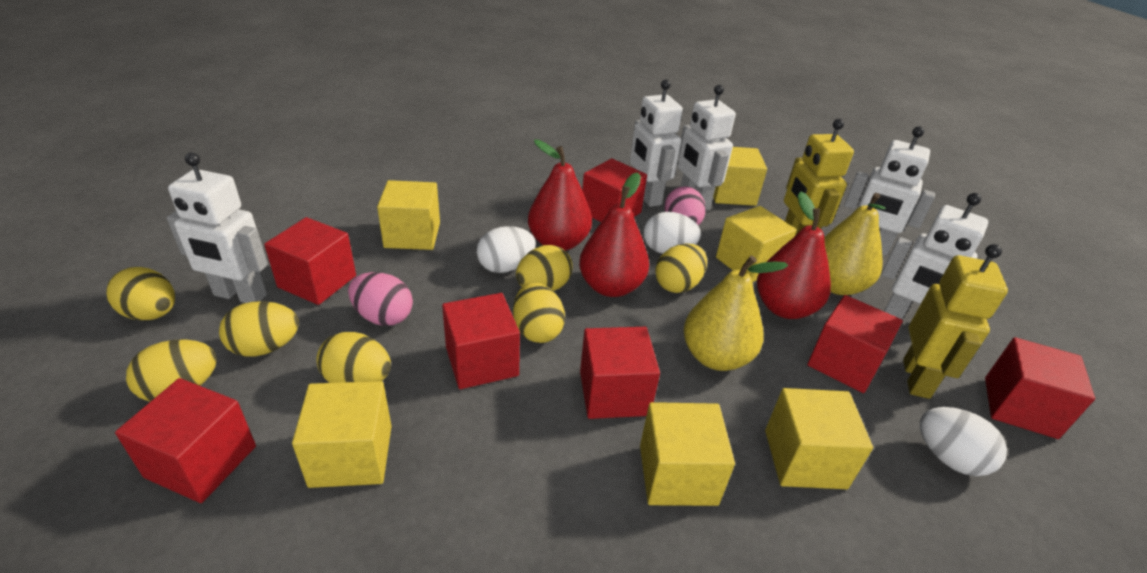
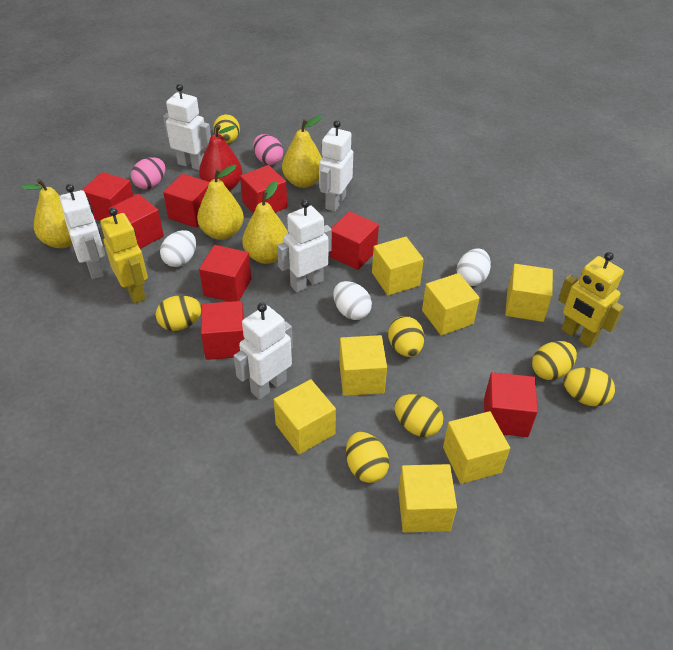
red cube: 7 -> 8
red pear: 3 -> 1
yellow cube: 6 -> 7
yellow pear: 2 -> 4

